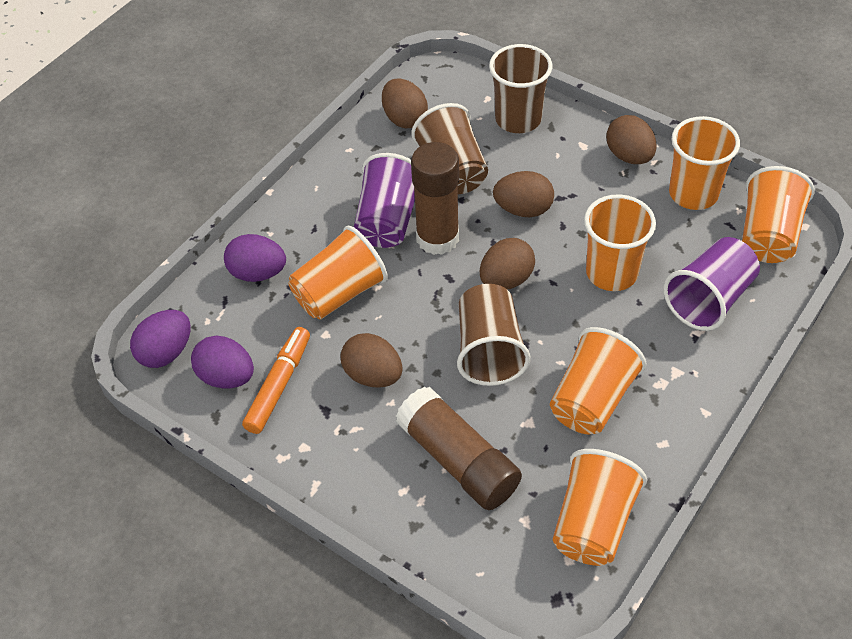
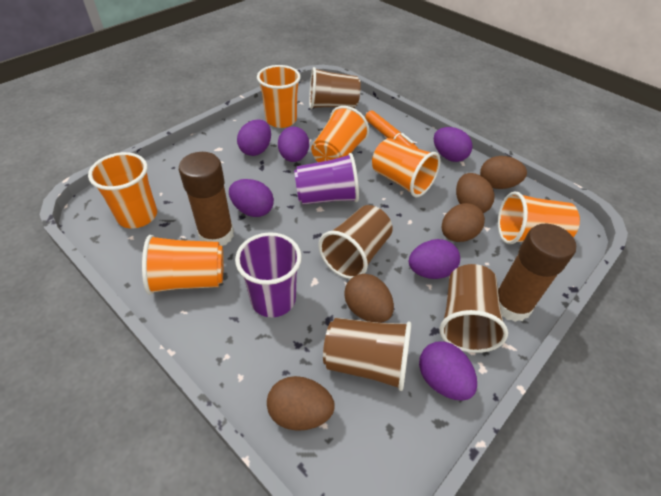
brown cup: 3 -> 4
purple egg: 3 -> 6

